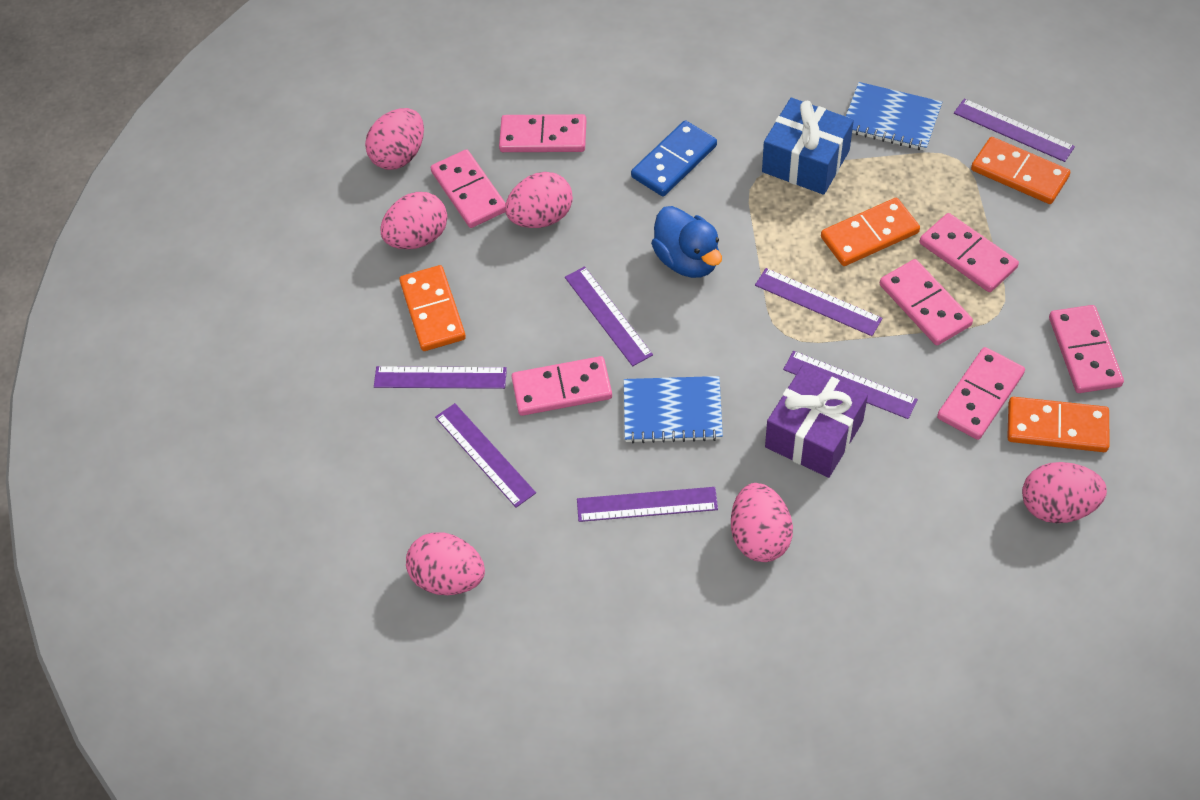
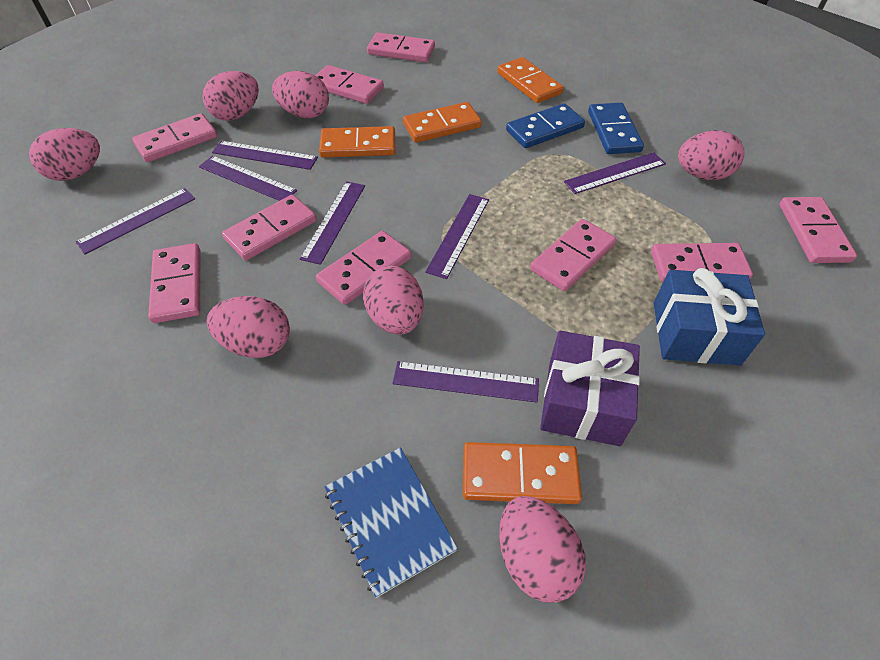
blue domino: 1 -> 2
blue duck: 1 -> 0
blue notebook: 2 -> 1
pink domino: 7 -> 9
pink egg: 6 -> 7

